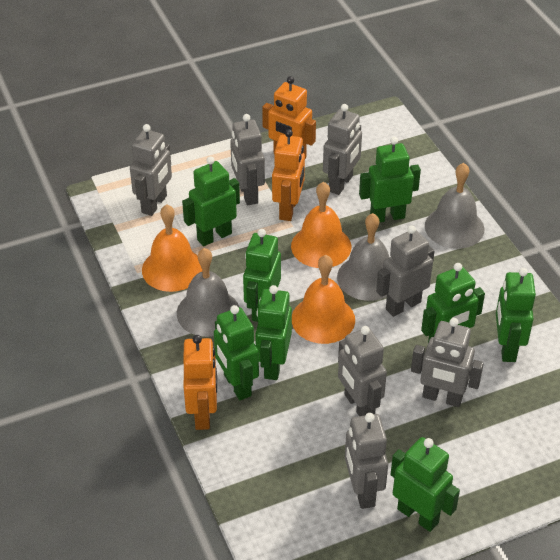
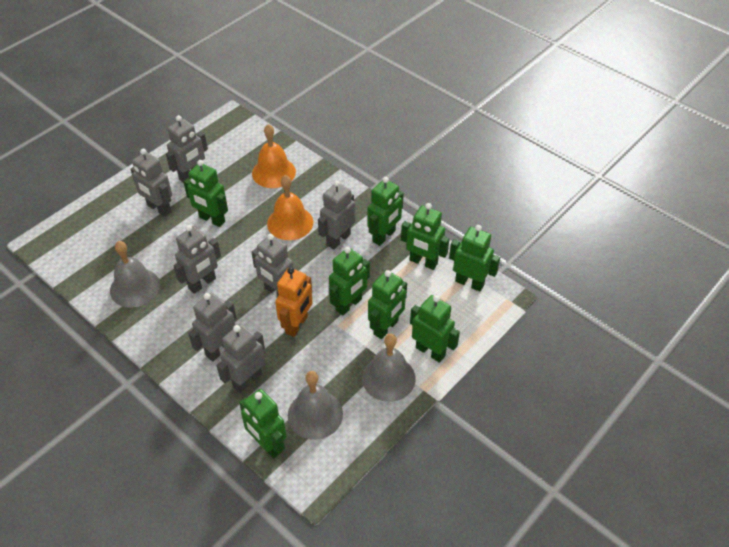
orange bell: 3 -> 2
orange robot: 3 -> 1

